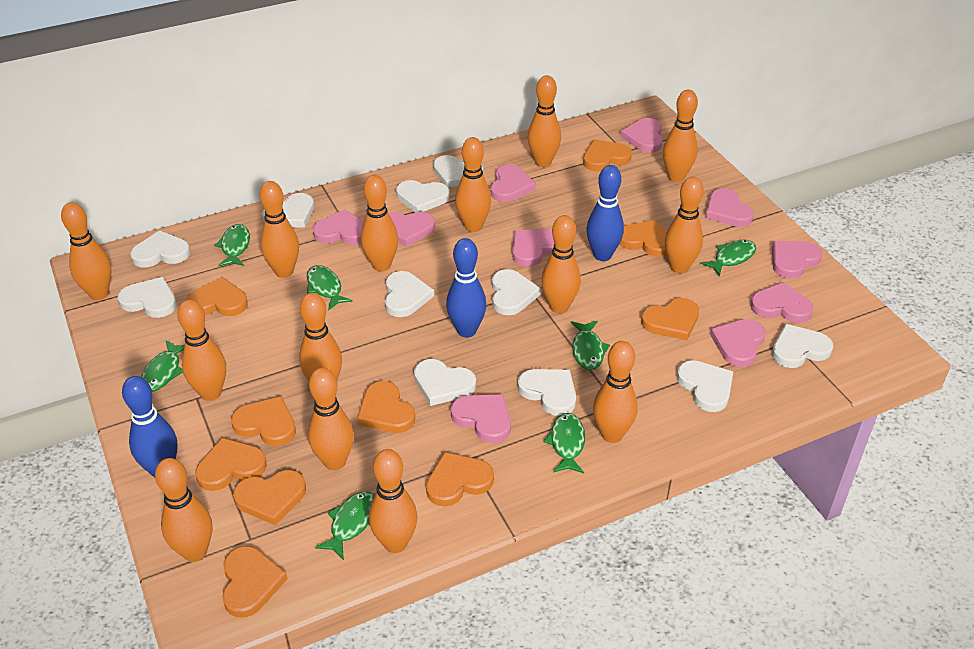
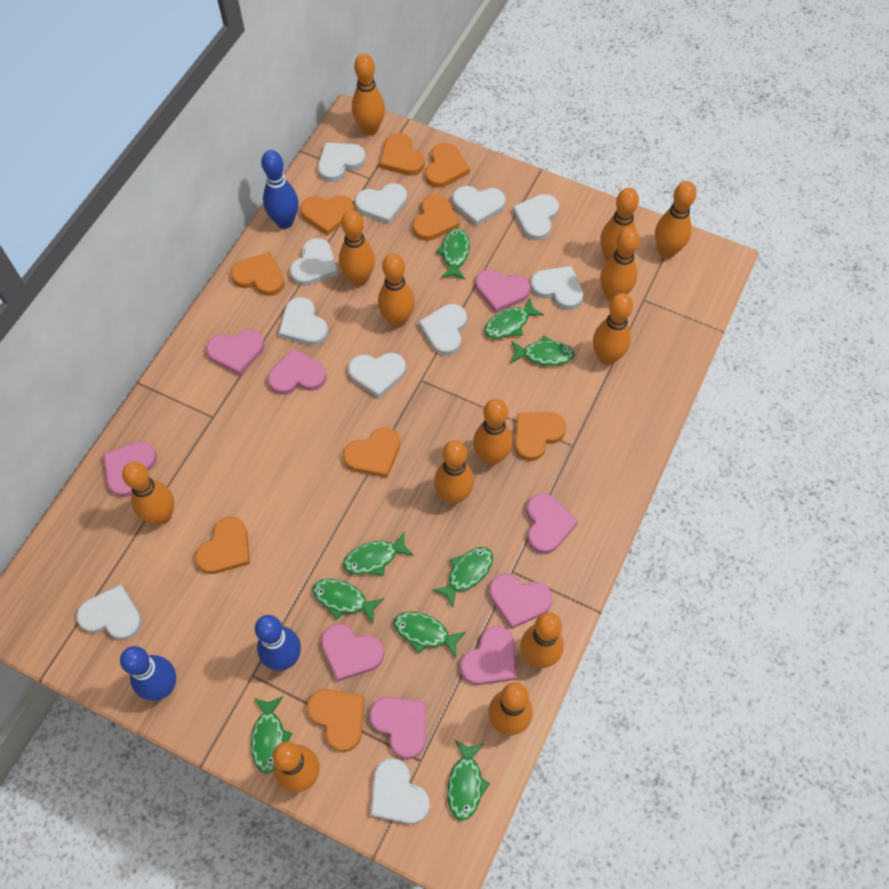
green fish: 7 -> 9
orange bowling pin: 14 -> 13
orange heart: 10 -> 9
pink heart: 10 -> 9

